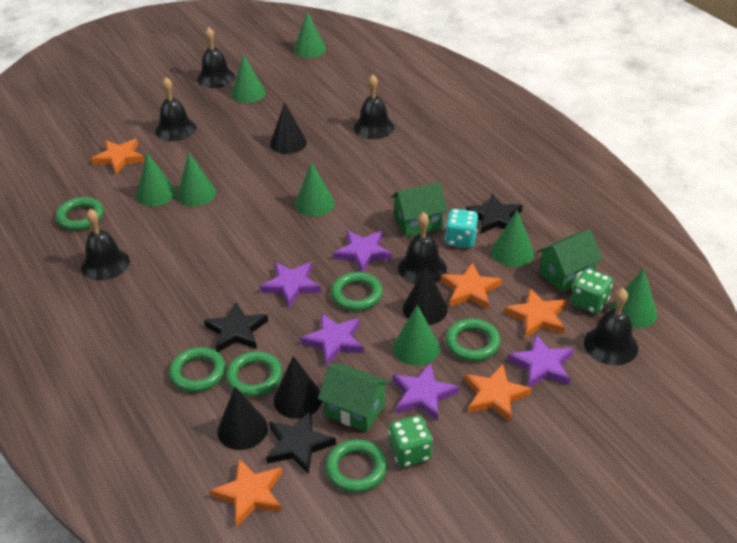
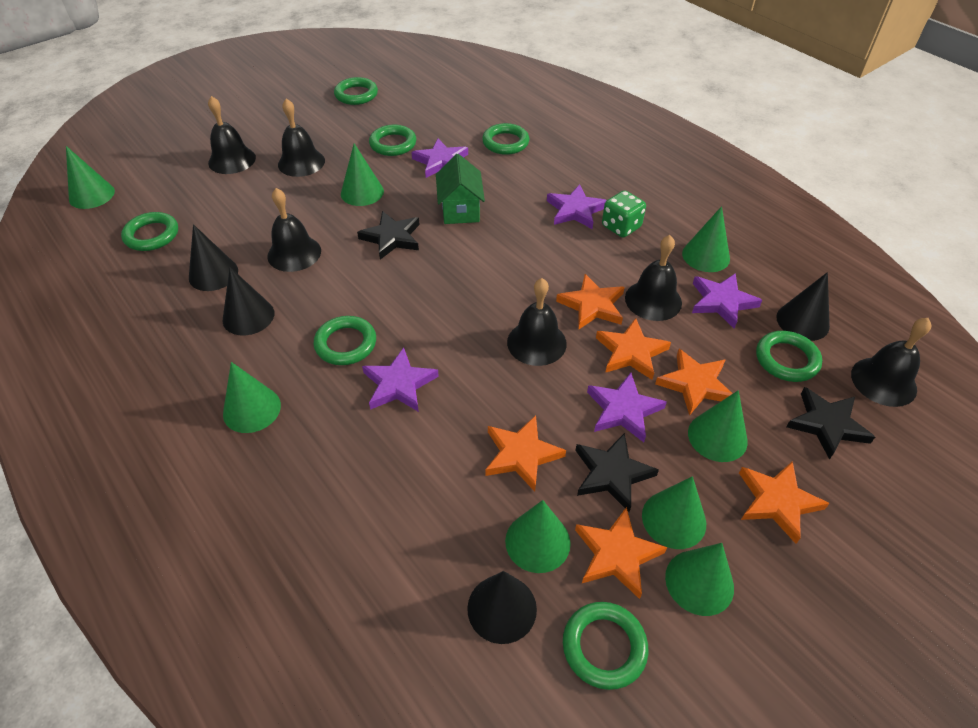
green dice: 2 -> 1
green house: 3 -> 1
green ring: 6 -> 7
orange star: 5 -> 6
turquoise dice: 1 -> 0

